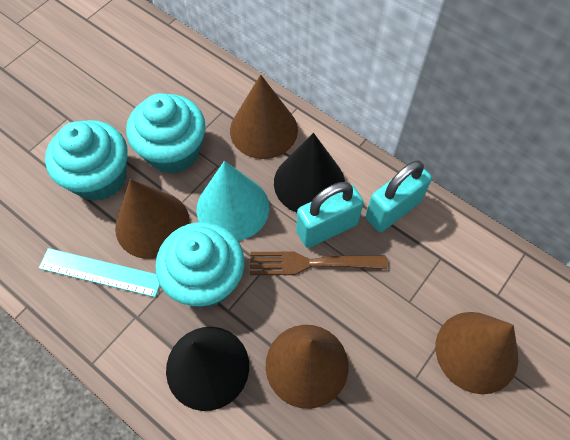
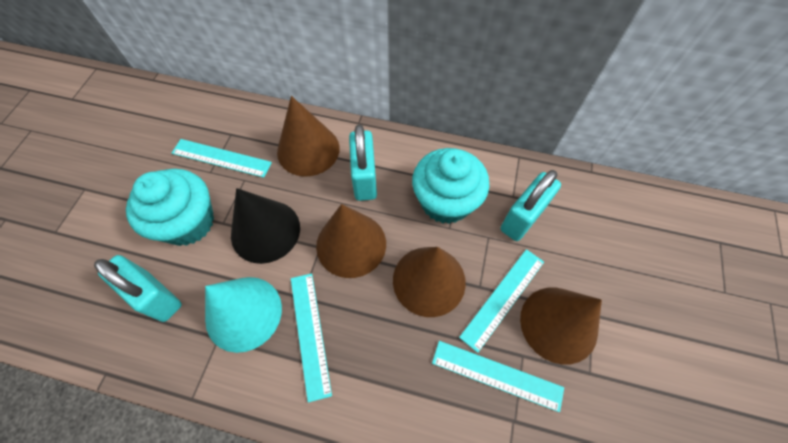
black cone: 2 -> 1
brown fork: 1 -> 0
turquoise cupcake: 3 -> 2
turquoise padlock: 2 -> 3
turquoise ruler: 1 -> 4

